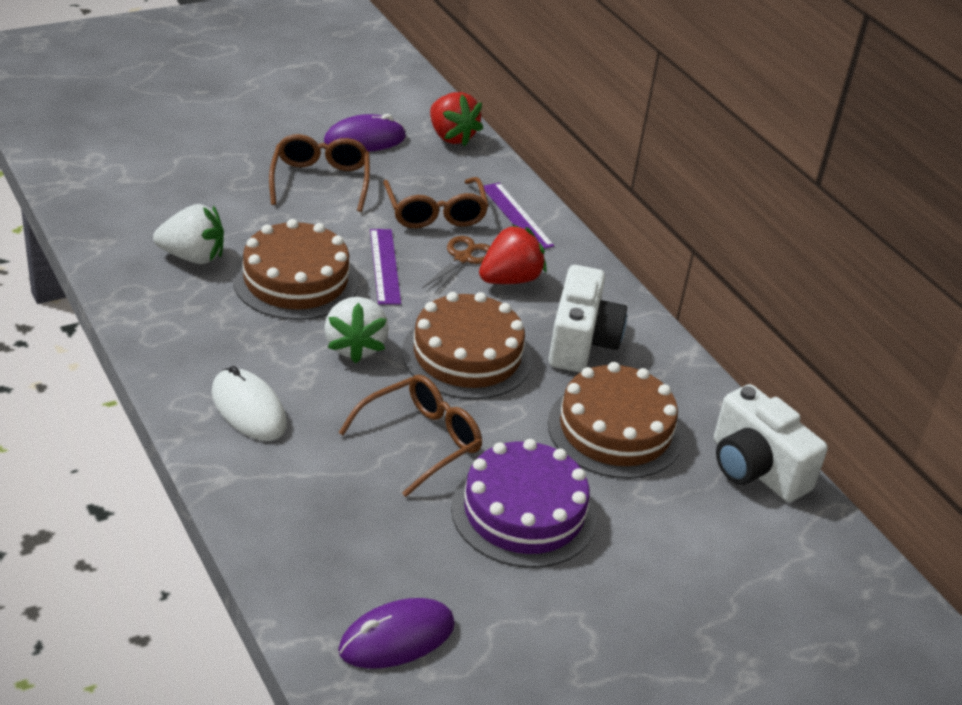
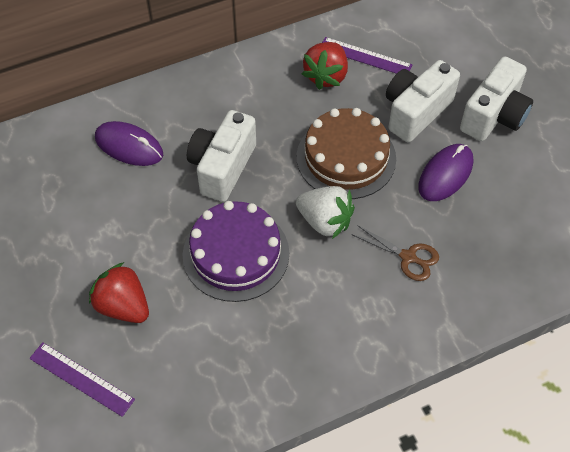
brown cake: 3 -> 1
brown glasses: 3 -> 0
white camera: 2 -> 3
white mouse: 1 -> 0
white strawberry: 2 -> 1

